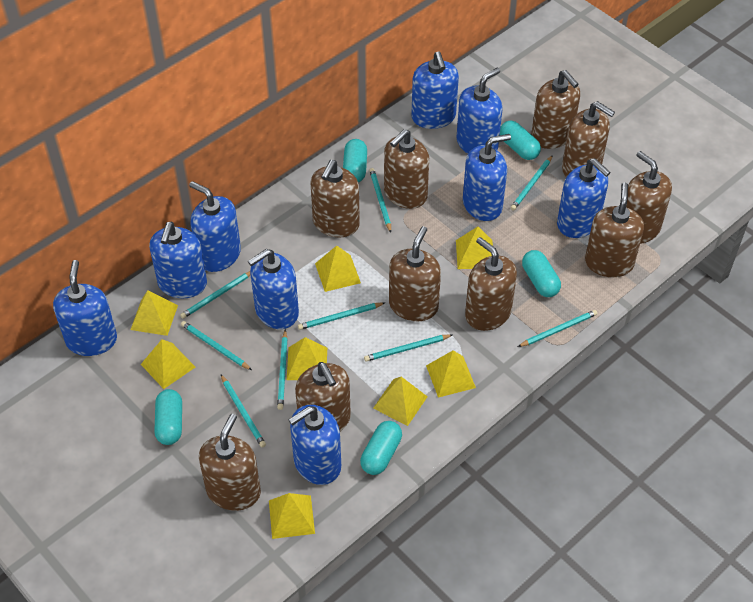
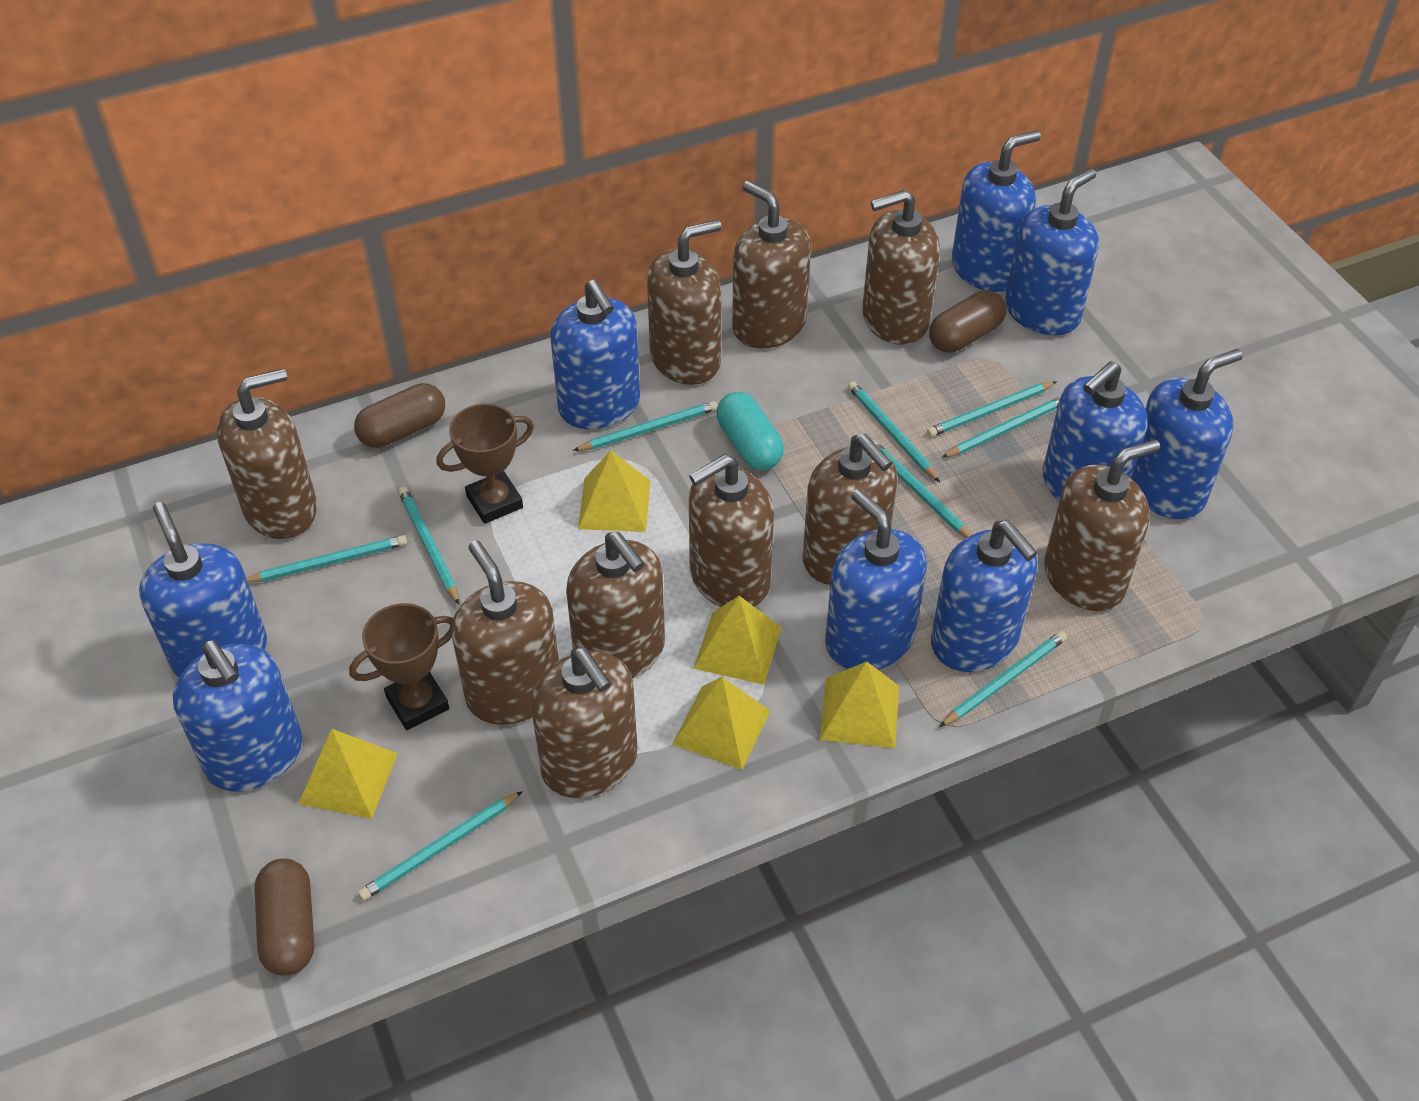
brown capsule: 0 -> 3
brown trophy: 0 -> 2
turquoise capsule: 5 -> 1
yellow pyramid: 8 -> 5

